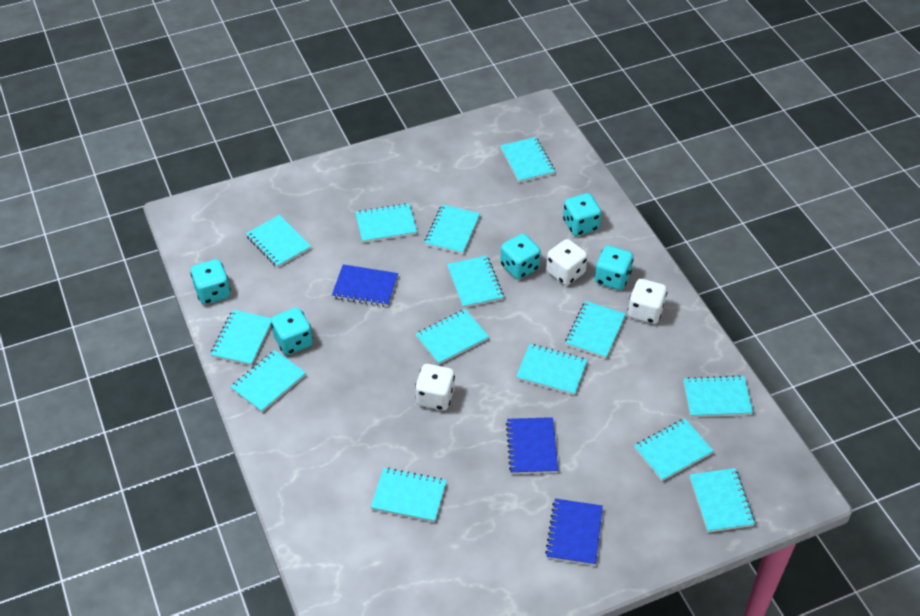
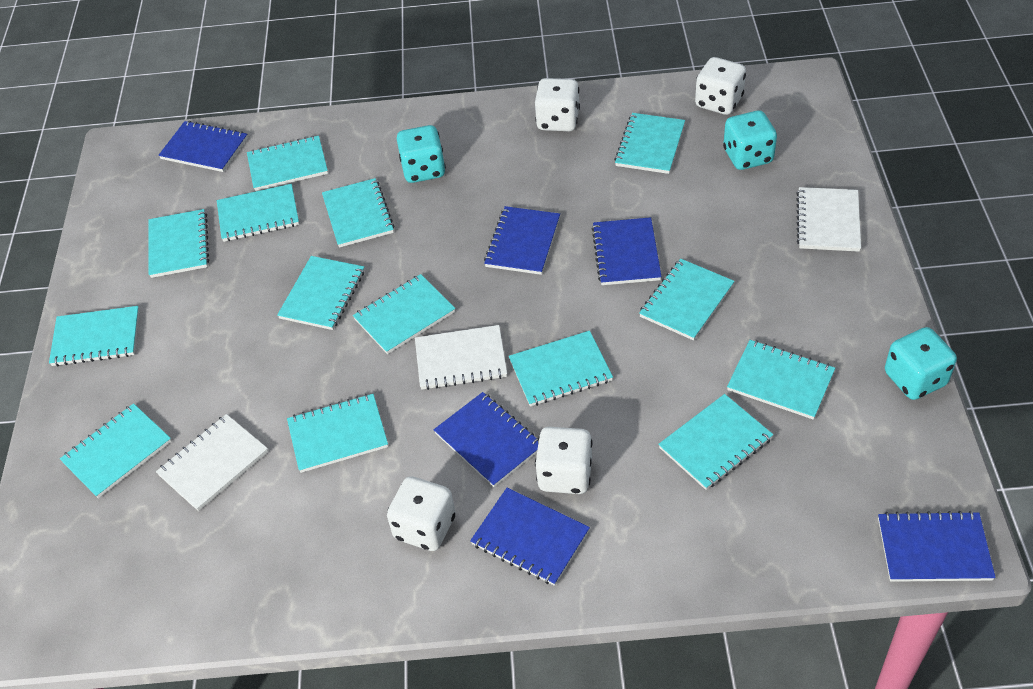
blue notebook: 3 -> 6
turquoise dice: 5 -> 3
white dice: 3 -> 4
white notebook: 0 -> 3

